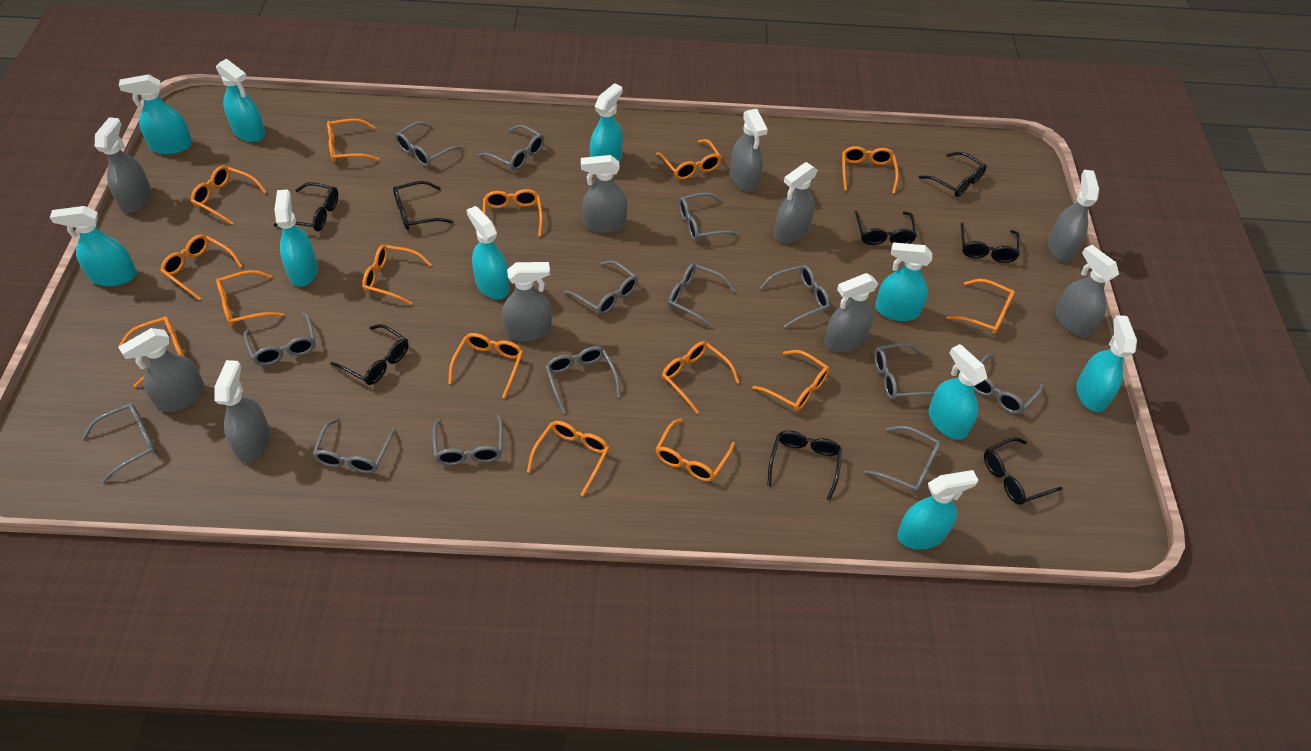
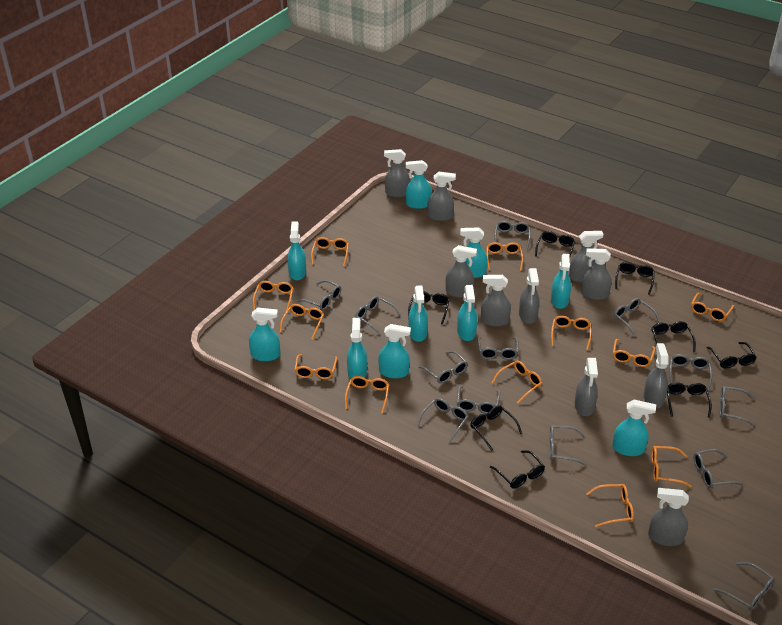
grey glasses: 14 -> 13
orange glasses: 15 -> 12

